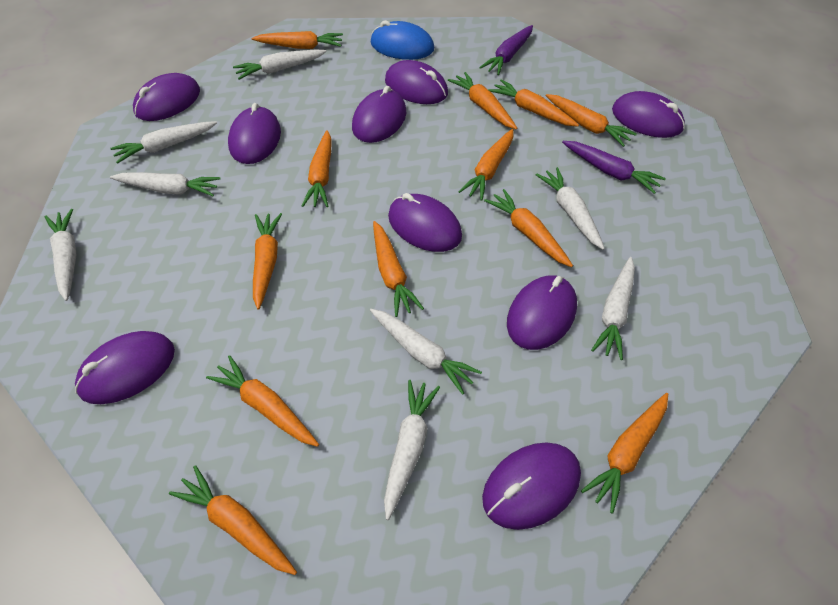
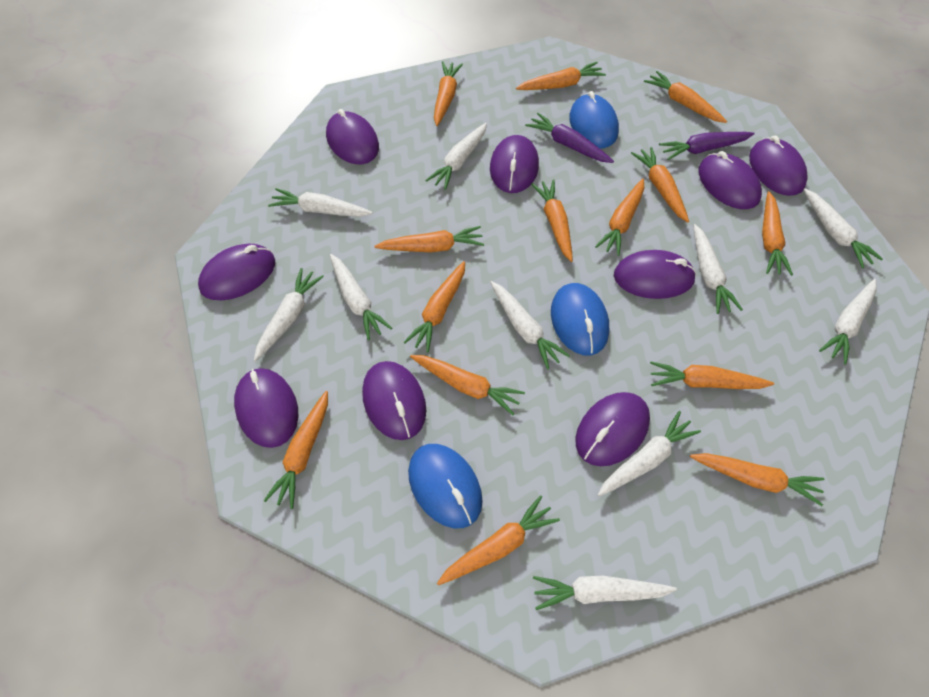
blue mouse: 1 -> 3
orange carrot: 12 -> 14
white carrot: 8 -> 10

